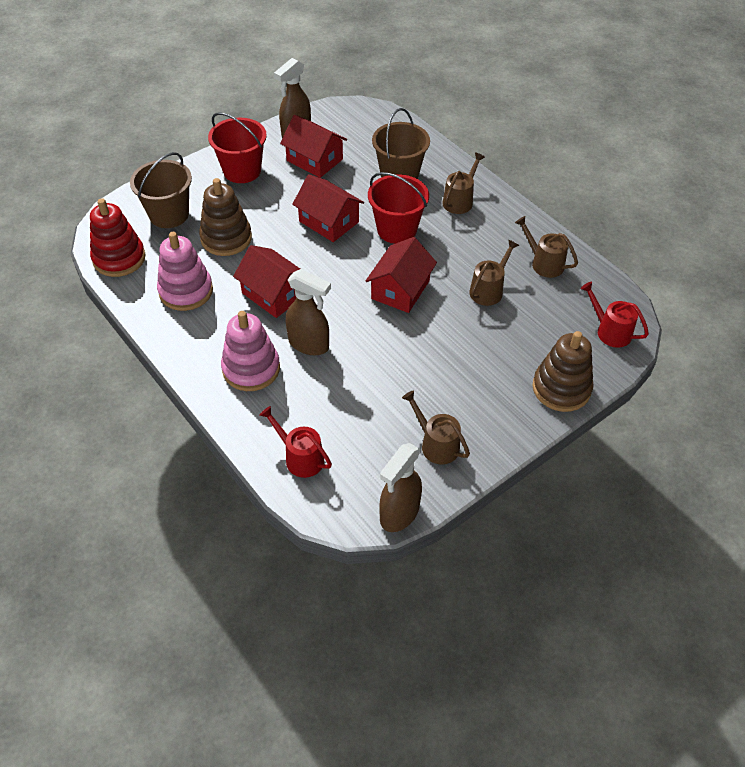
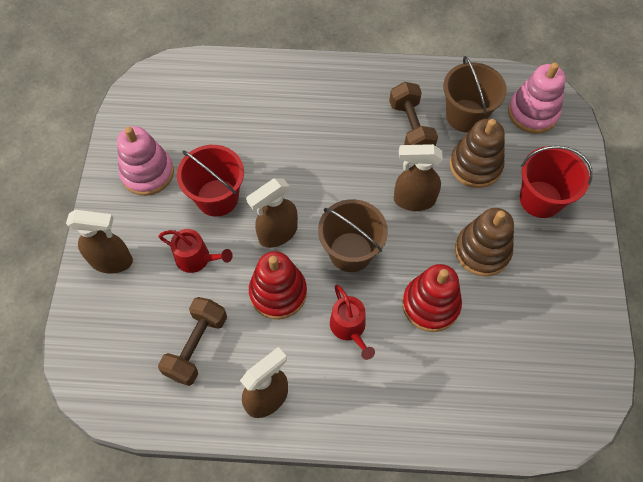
brown dumbbell: 0 -> 2
brown spray bottle: 3 -> 4
brown watering can: 4 -> 0
red house: 4 -> 0
red stacking toy: 1 -> 2

